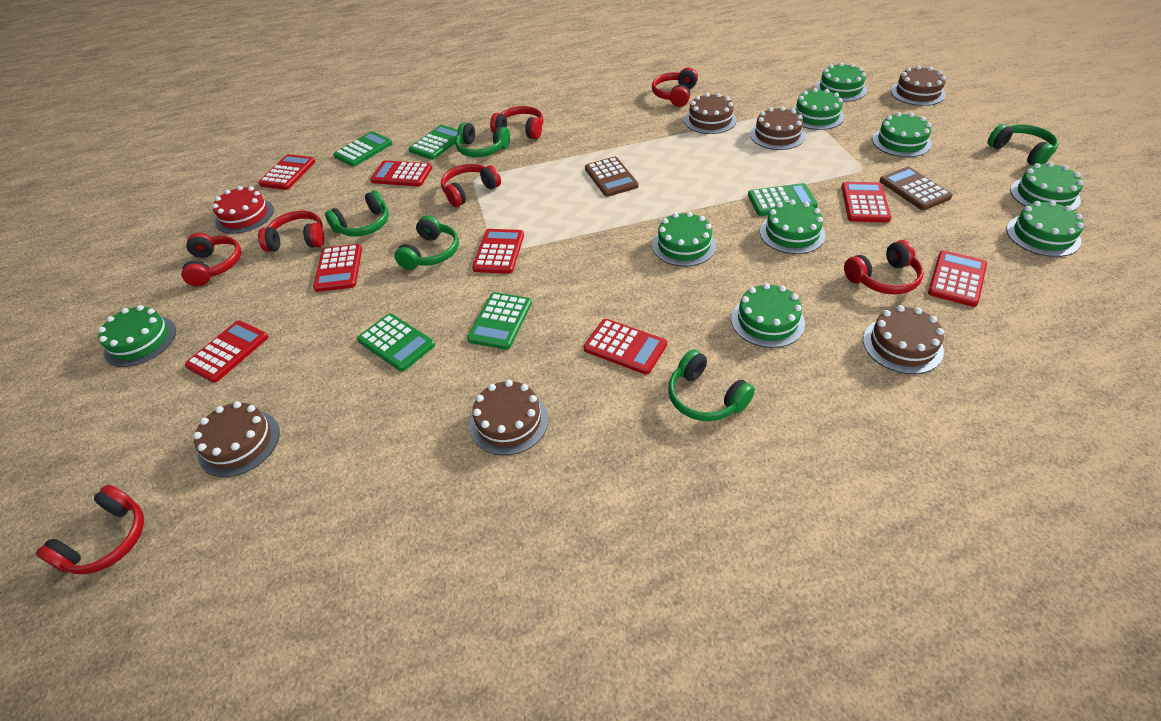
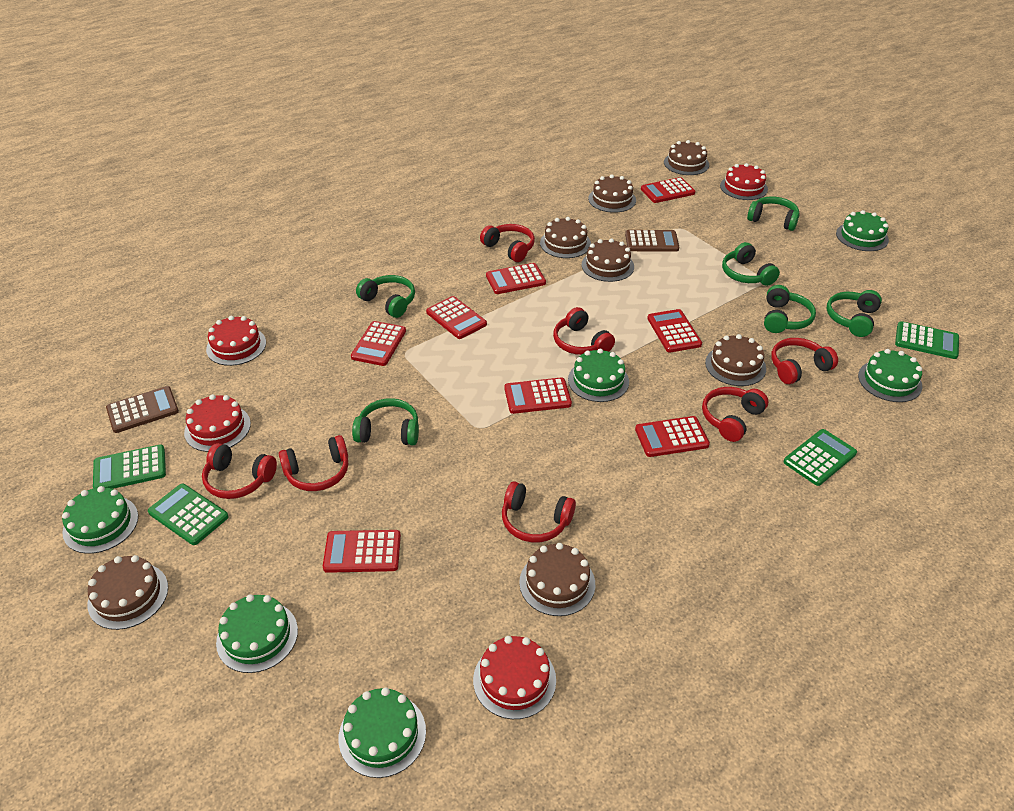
brown cake: 6 -> 7
green cake: 9 -> 6
green calculator: 5 -> 4
green headphones: 5 -> 6
red cake: 1 -> 4

